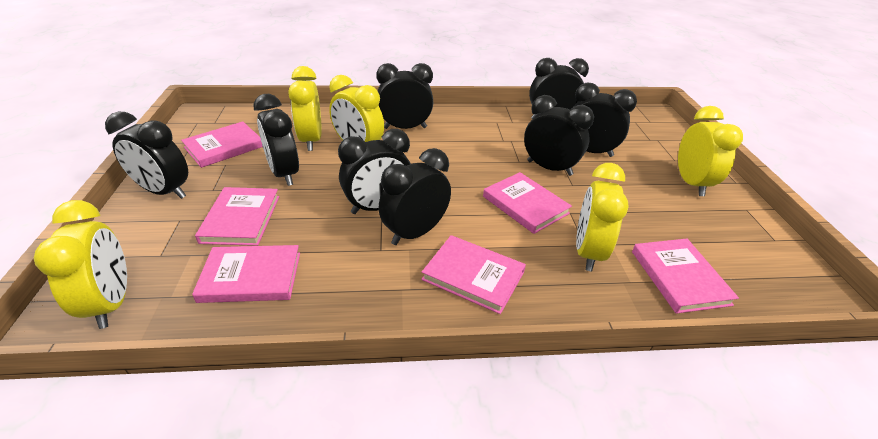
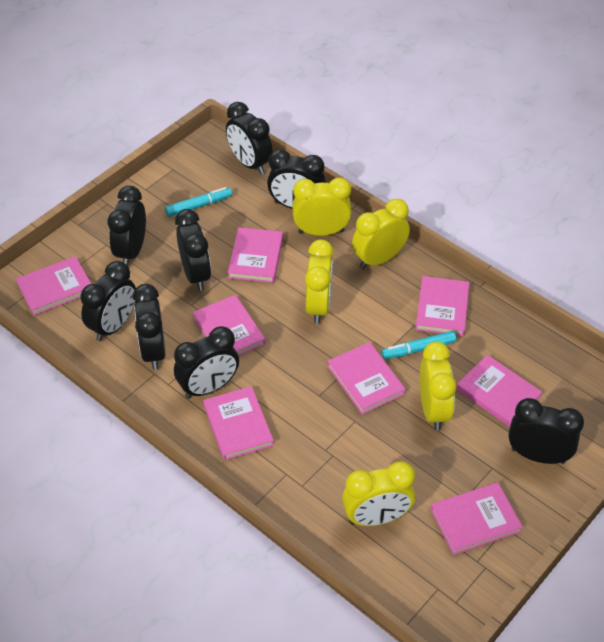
pink book: 6 -> 8
turquoise marker: 0 -> 2

